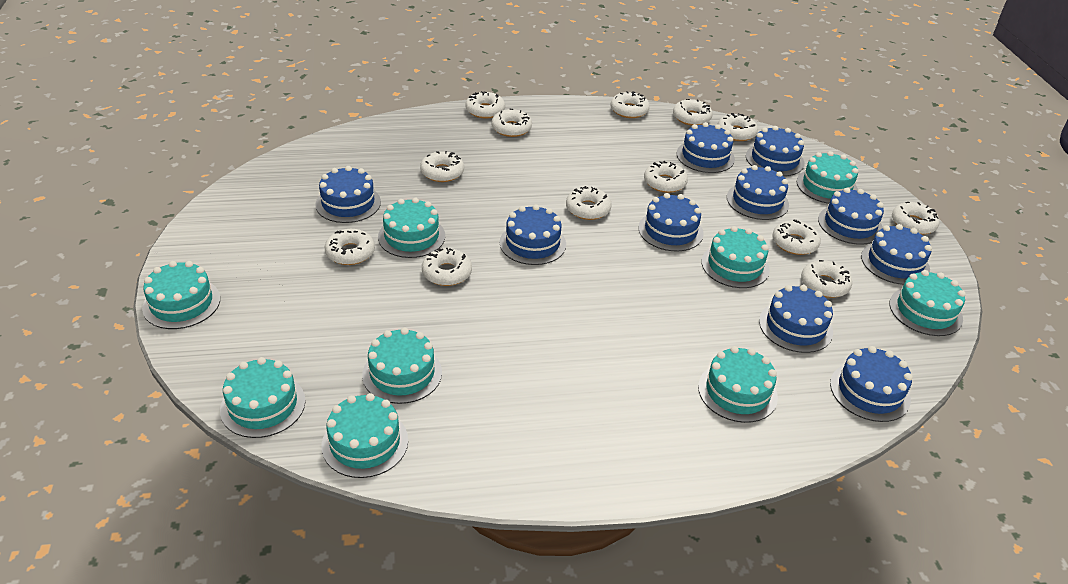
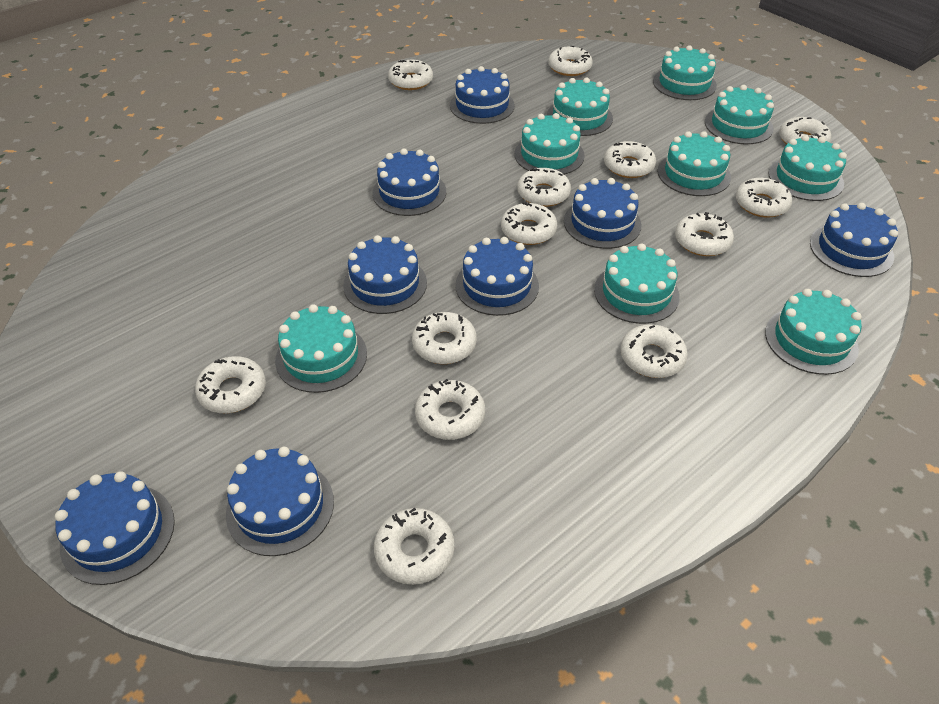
blue cake: 10 -> 8

